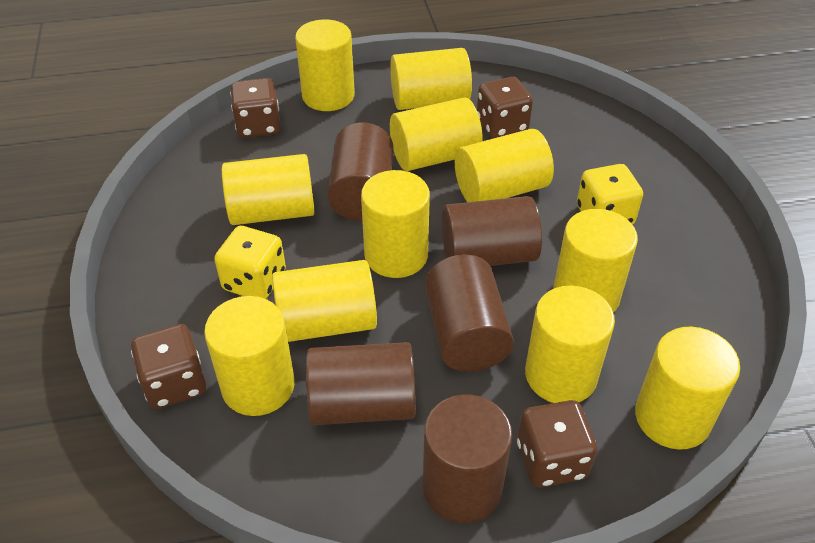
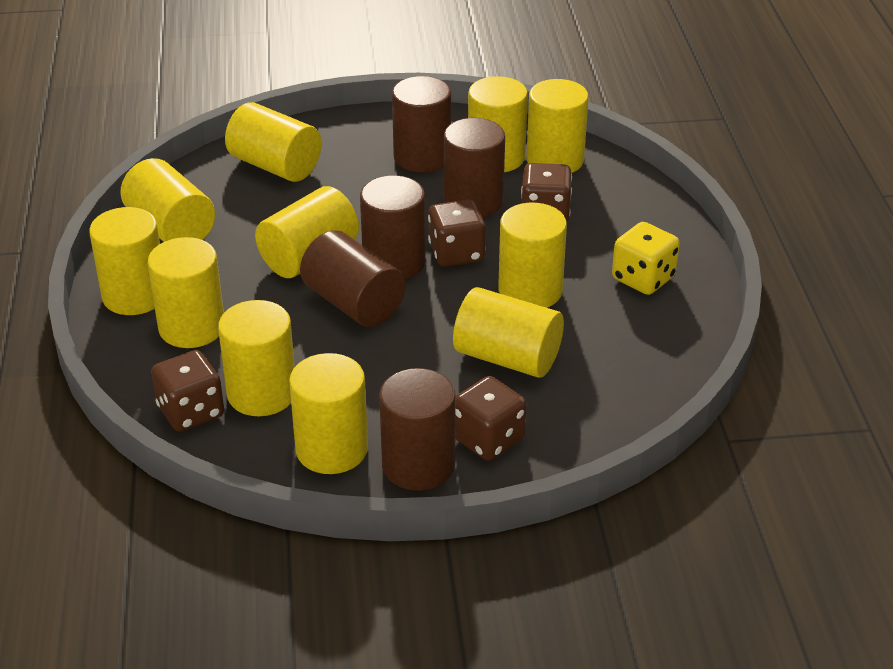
yellow dice: 2 -> 1

